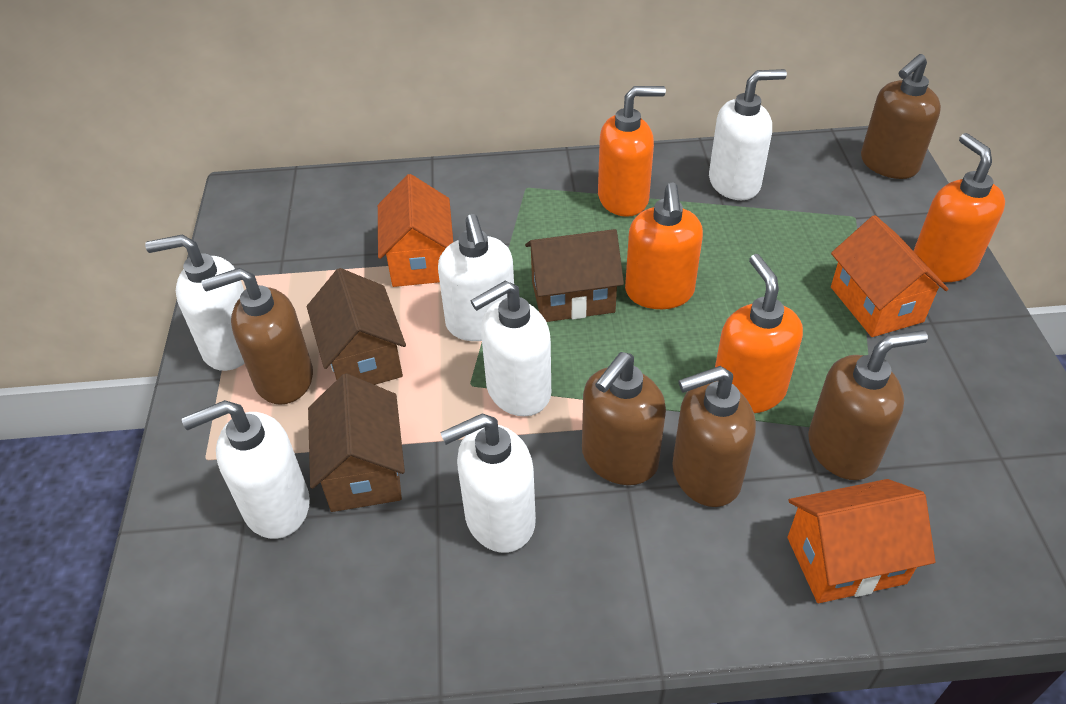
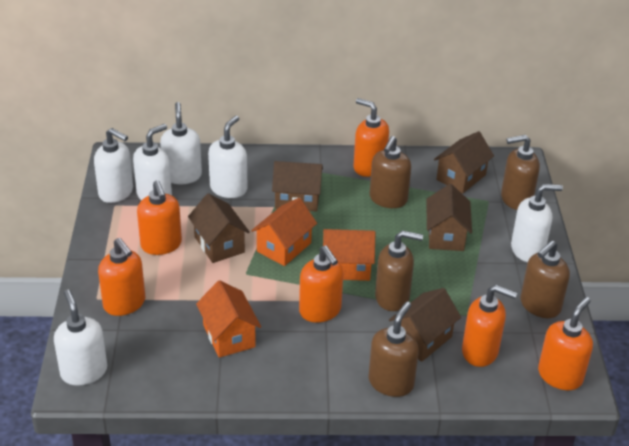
brown house: 3 -> 5
orange soap dispenser: 4 -> 6

